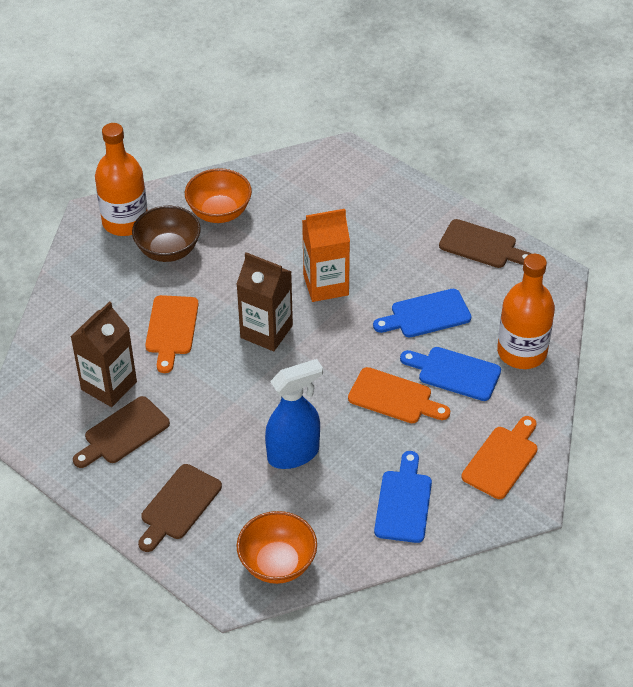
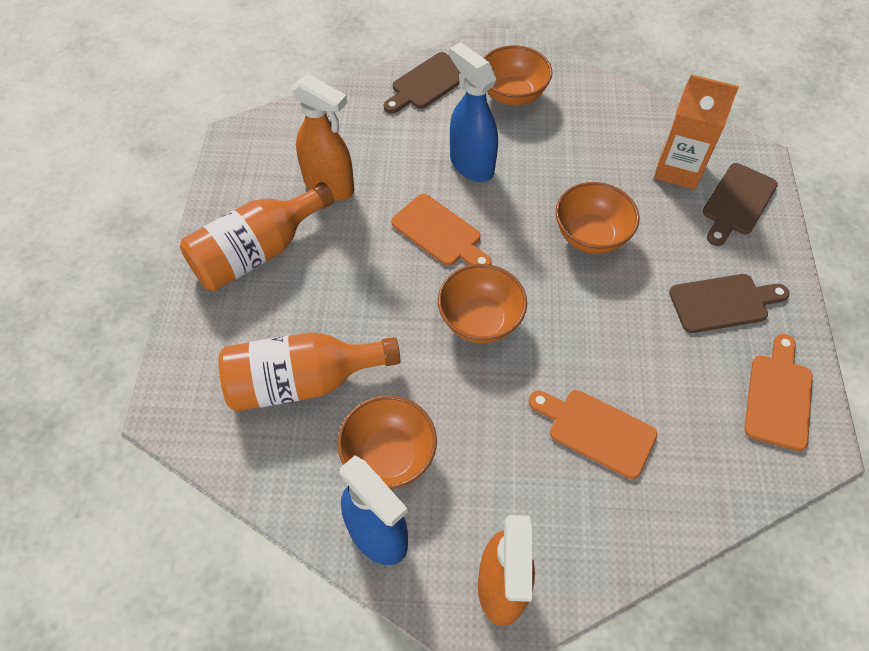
blue cutting board: 3 -> 0
blue spray bottle: 1 -> 2
brown bowl: 1 -> 0
brown carton: 2 -> 0
orange bowl: 2 -> 4
orange spray bottle: 0 -> 2

